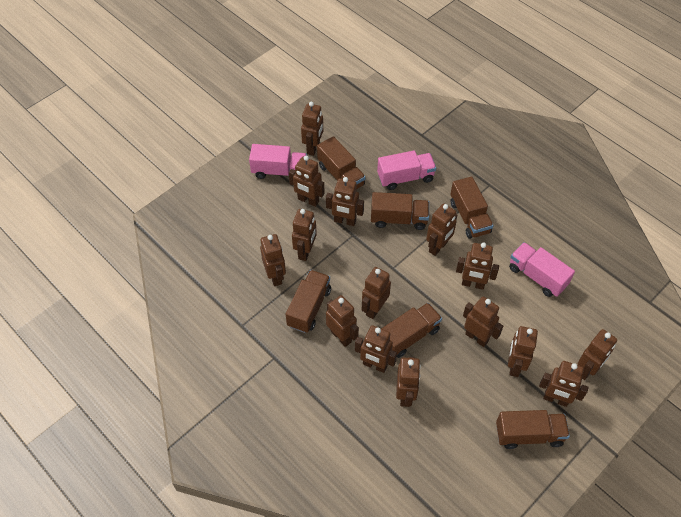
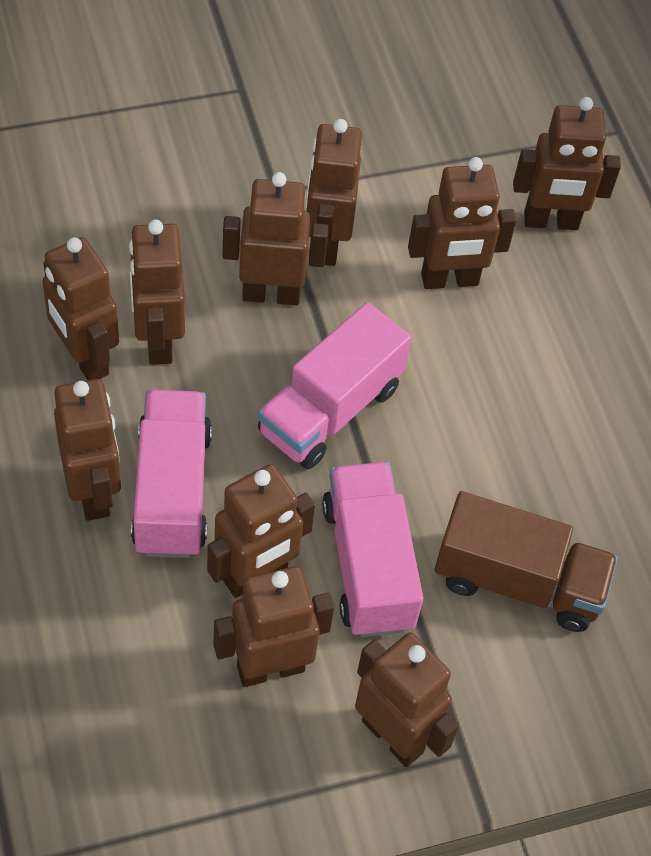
brown robot: 15 -> 10
brown truck: 6 -> 1

